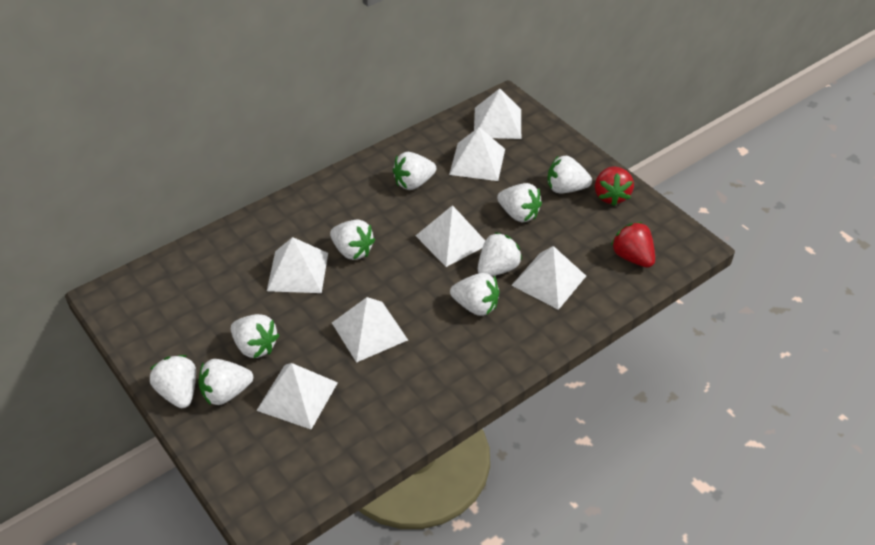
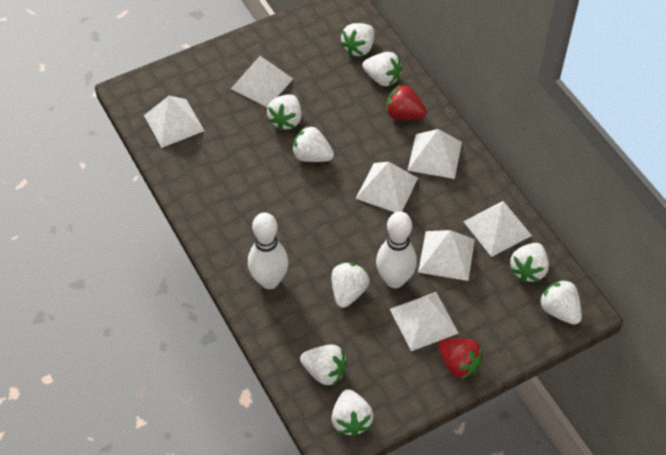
white bowling pin: 0 -> 2

